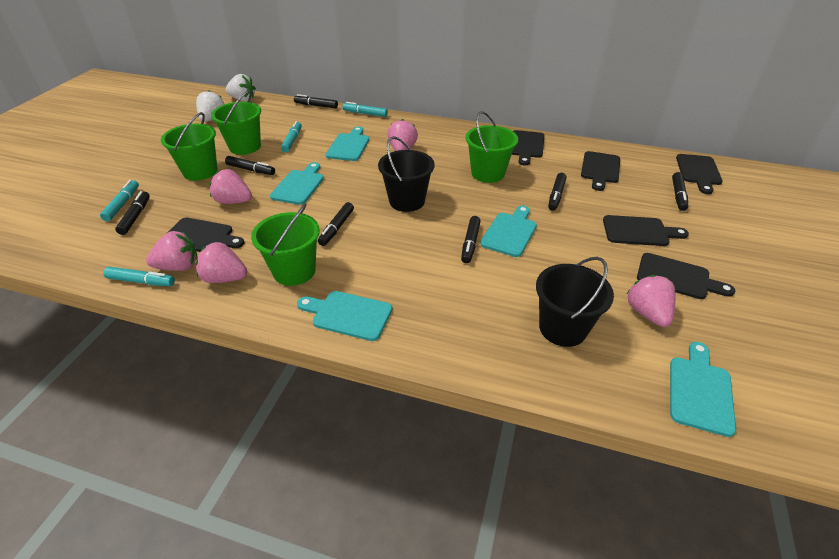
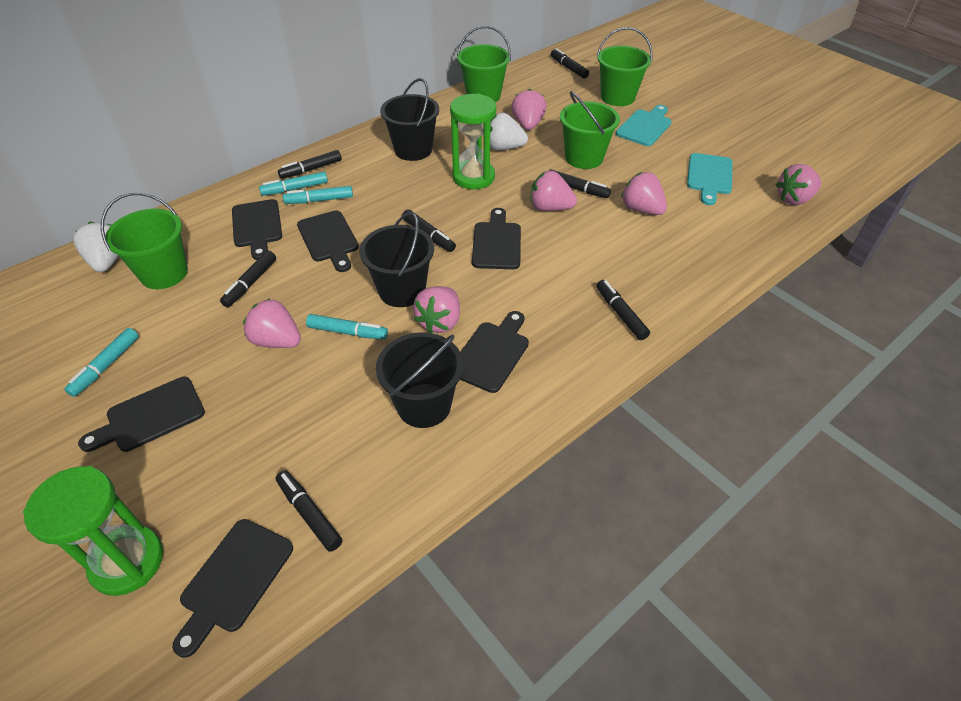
black bucket: 2 -> 3
green hourglass: 0 -> 2
pink strawberry: 5 -> 6
turquoise cutting board: 5 -> 2

